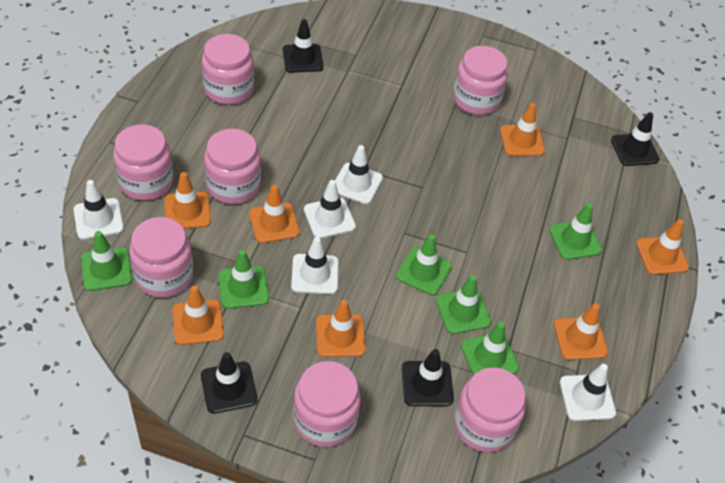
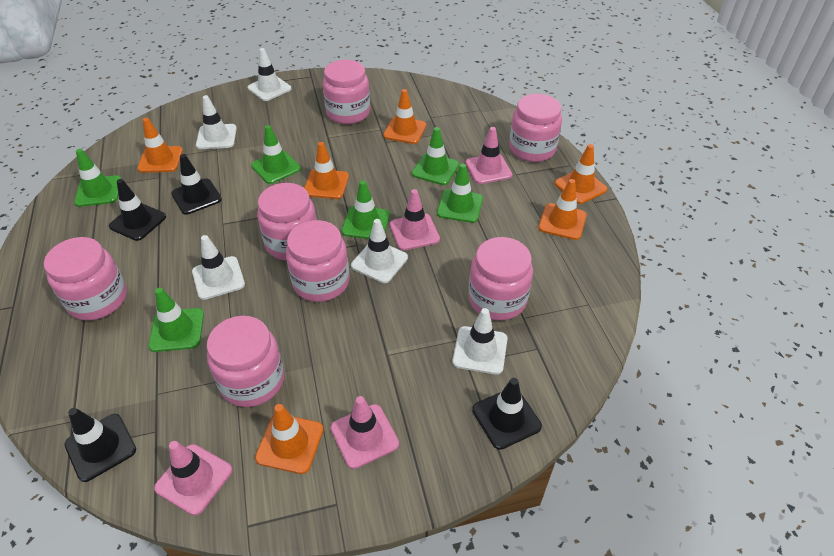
orange traffic cone: 7 -> 6
pink traffic cone: 0 -> 4

